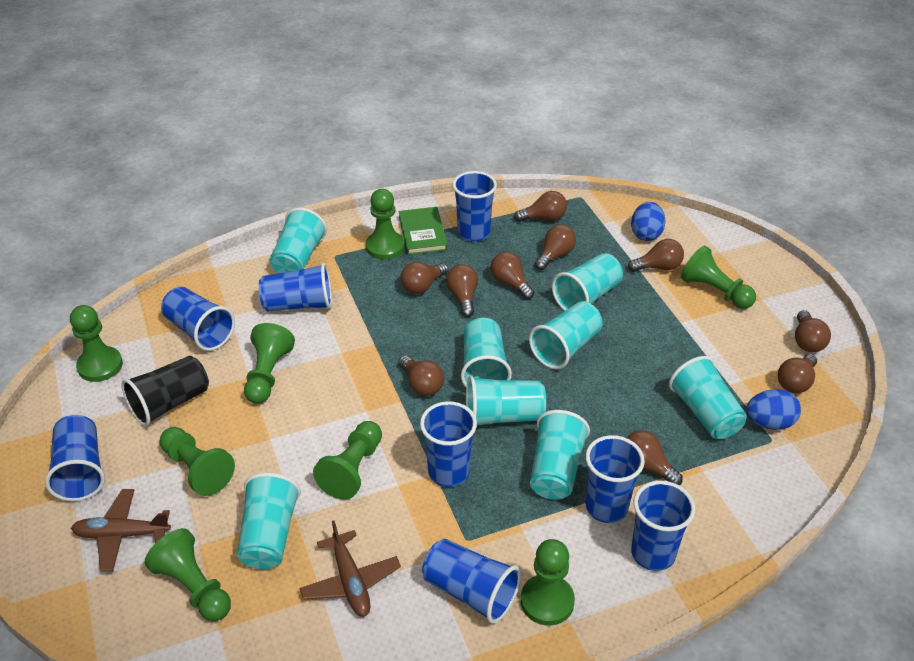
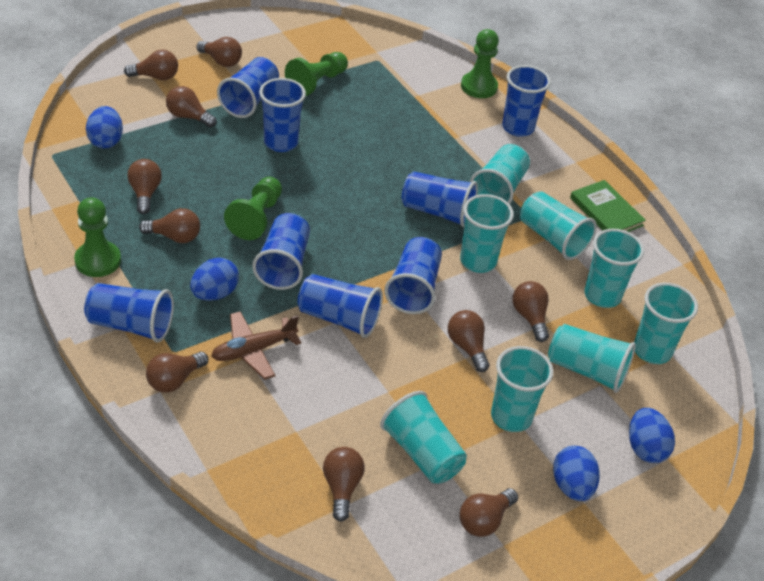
black cup: 1 -> 0
blue egg: 2 -> 4
brown plane: 2 -> 1
green pawn: 8 -> 4

